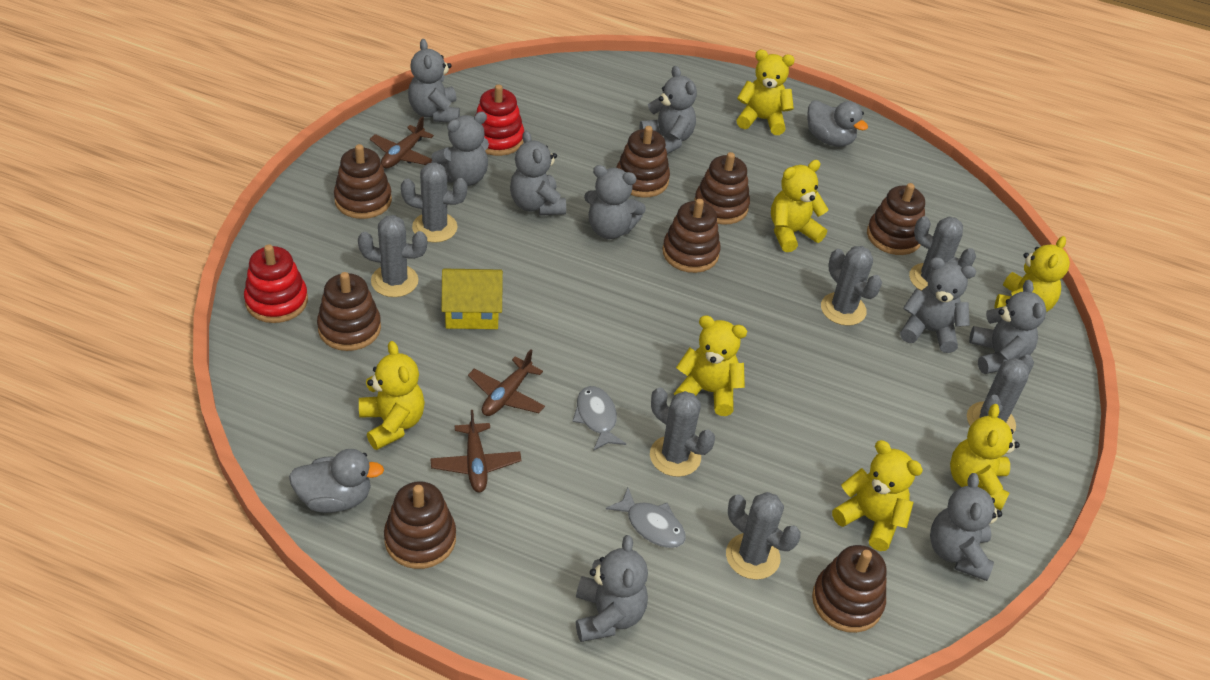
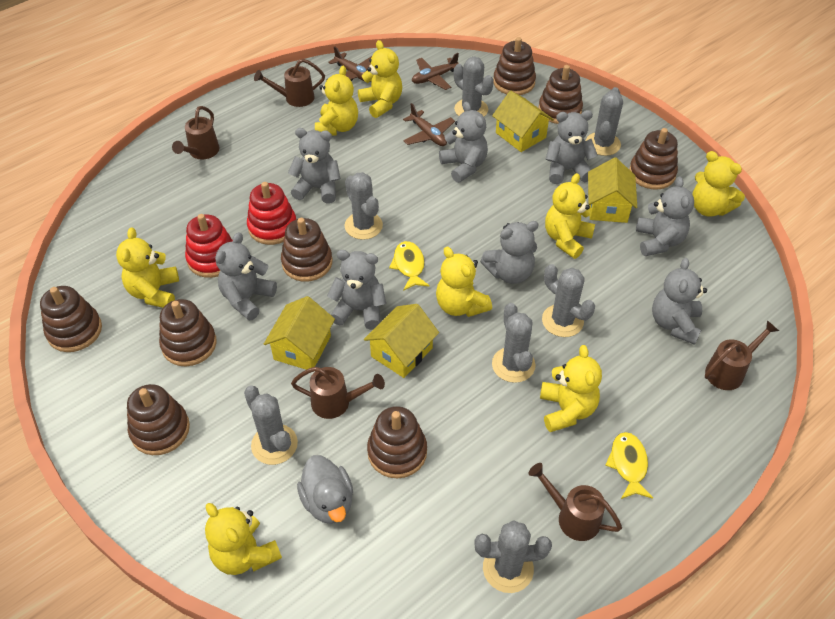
brown watering can: 0 -> 5
grey duck: 2 -> 1
grey fish: 2 -> 0
grey teddy bear: 9 -> 8
yellow fish: 0 -> 2
yellow house: 1 -> 4
yellow teddy bear: 7 -> 8

